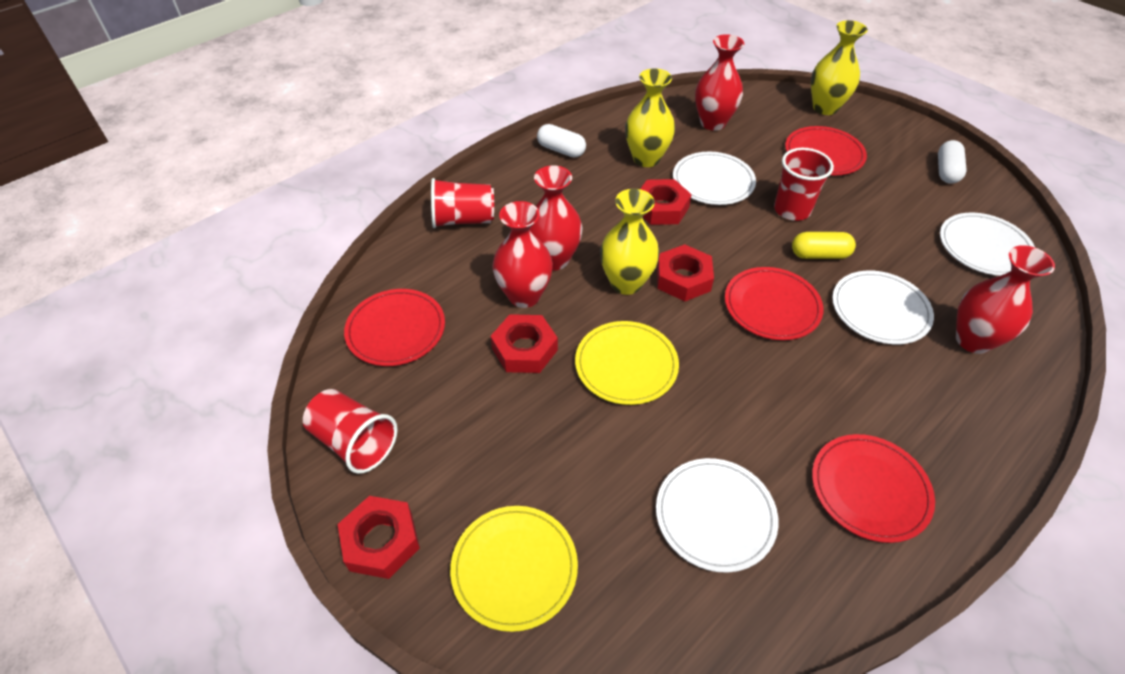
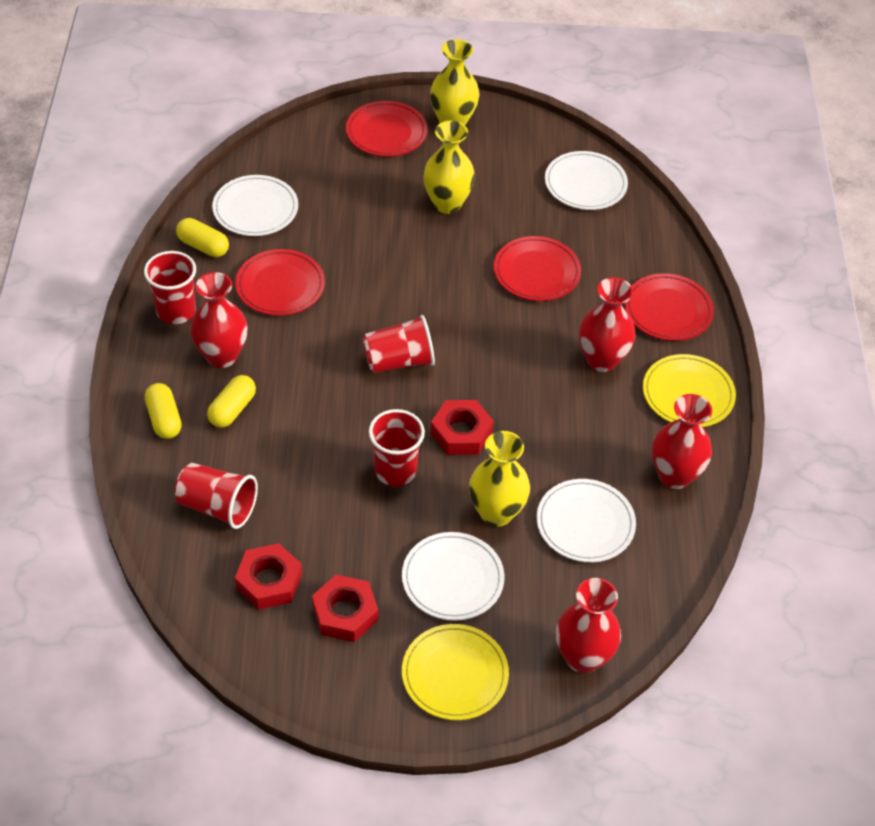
red cup: 3 -> 4
red nut: 4 -> 3
white capsule: 2 -> 0
yellow capsule: 1 -> 3

